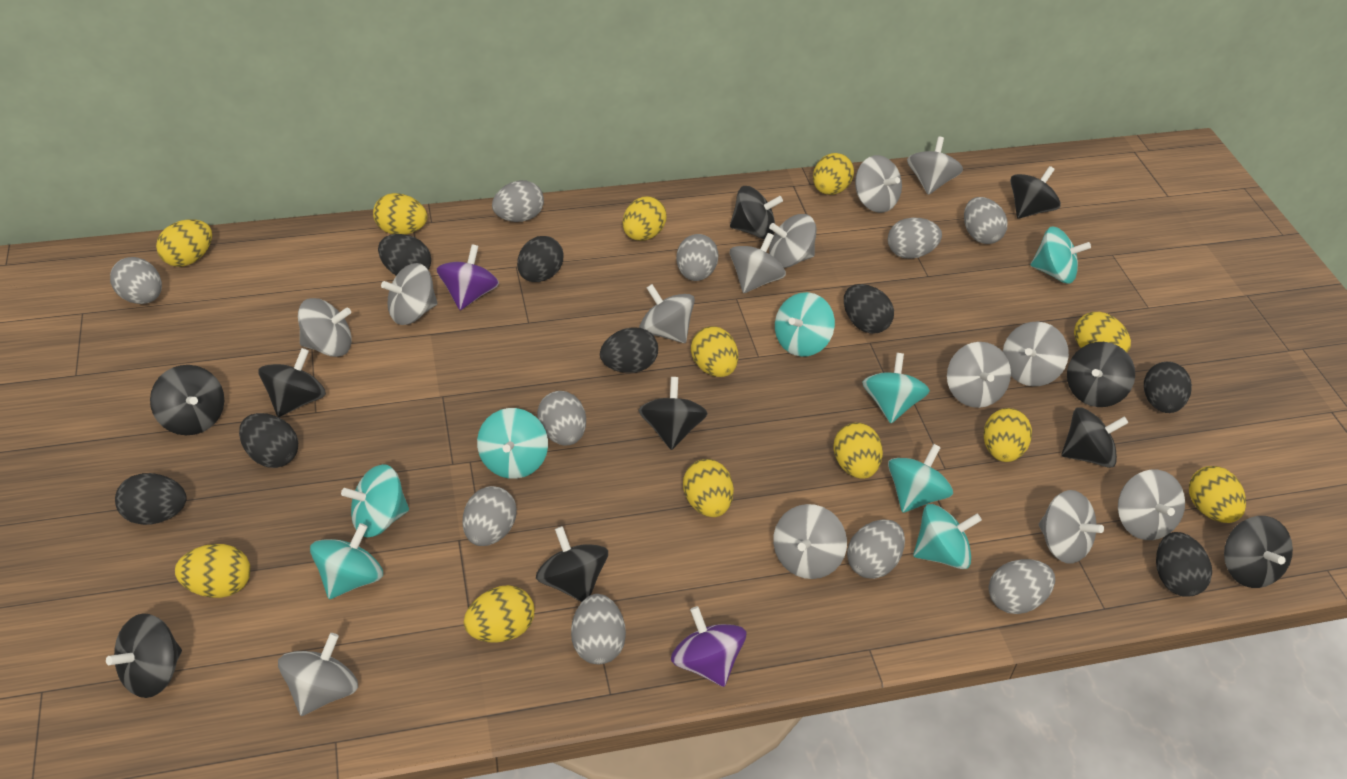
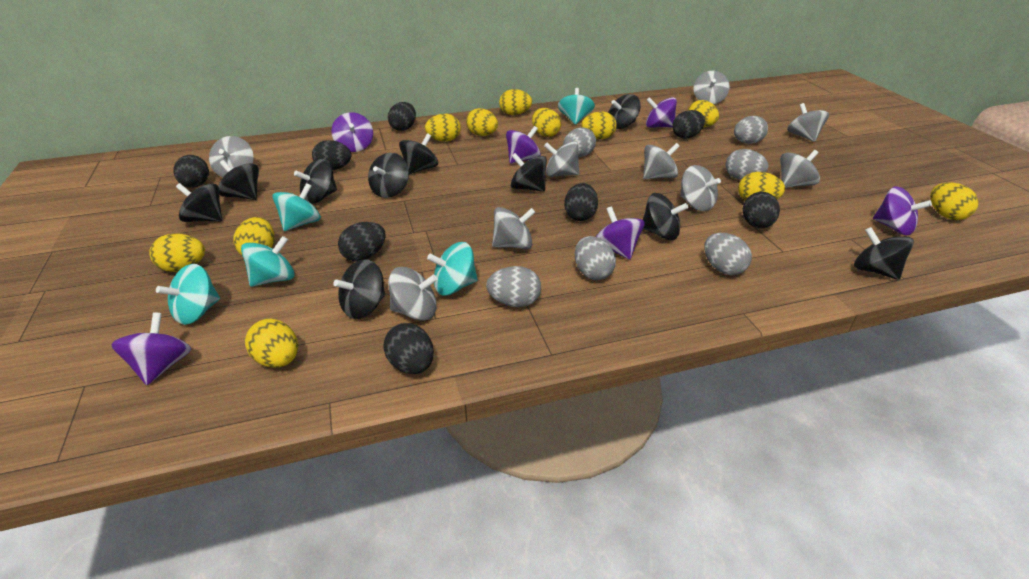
grey egg: 10 -> 6
grey spinning top: 13 -> 9
purple spinning top: 2 -> 6
turquoise spinning top: 8 -> 5
yellow egg: 12 -> 11

